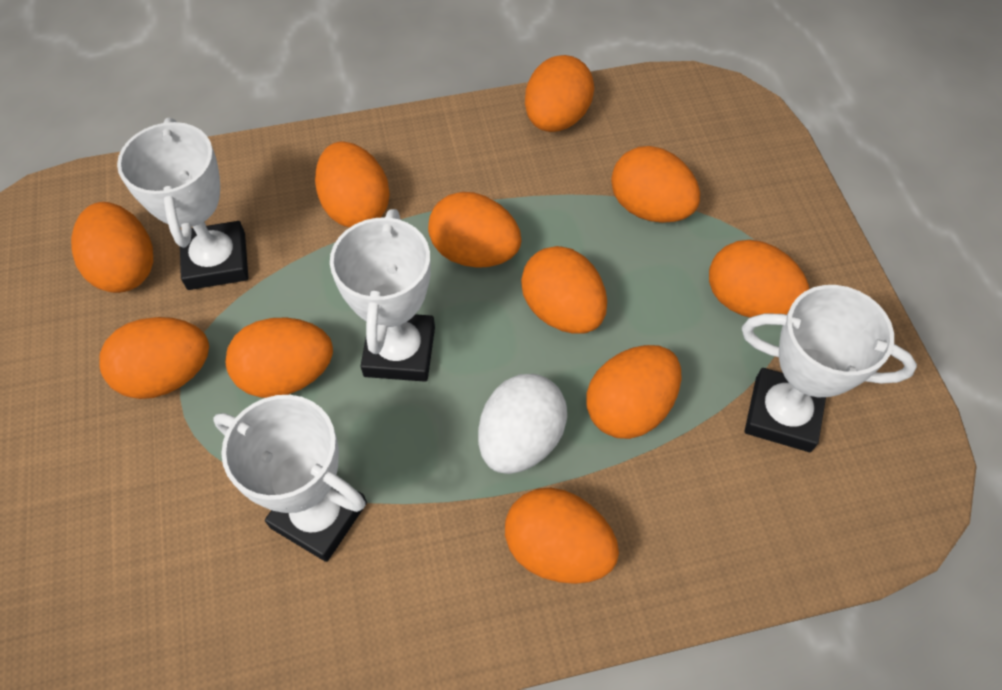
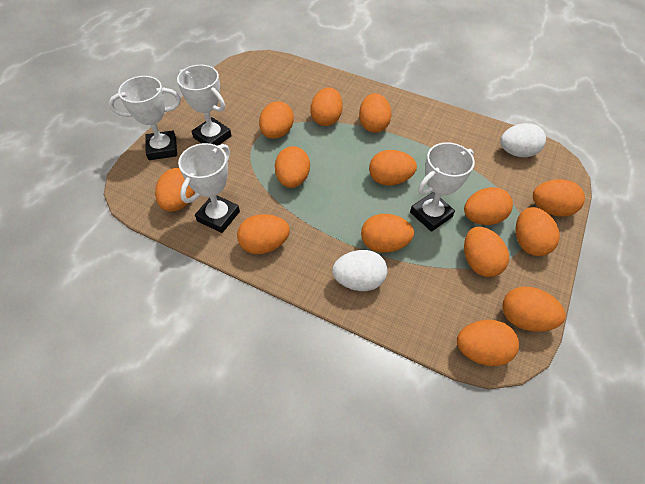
orange egg: 11 -> 14
white egg: 1 -> 2

